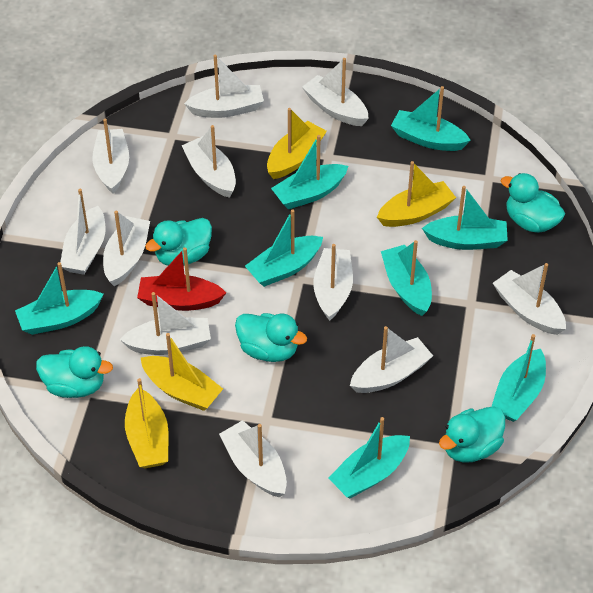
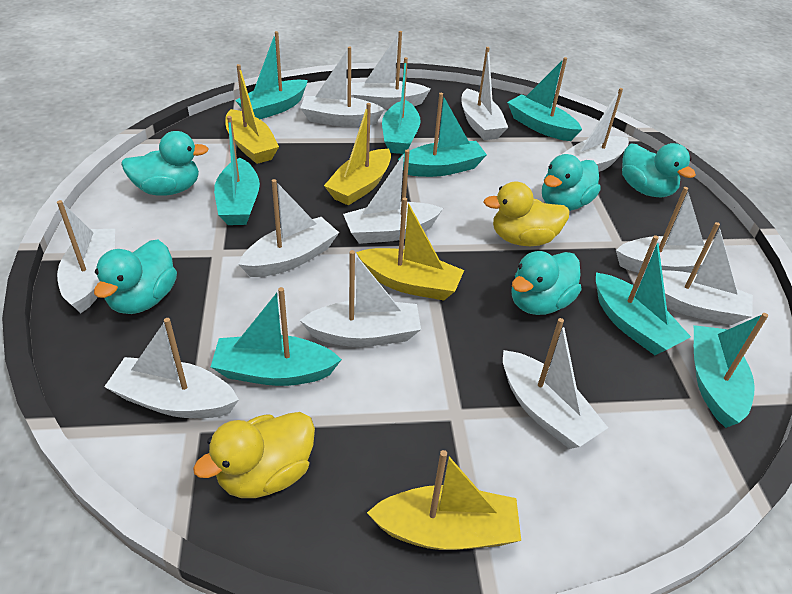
red boat: 1 -> 0
white boat: 11 -> 12
yellow duck: 0 -> 2

